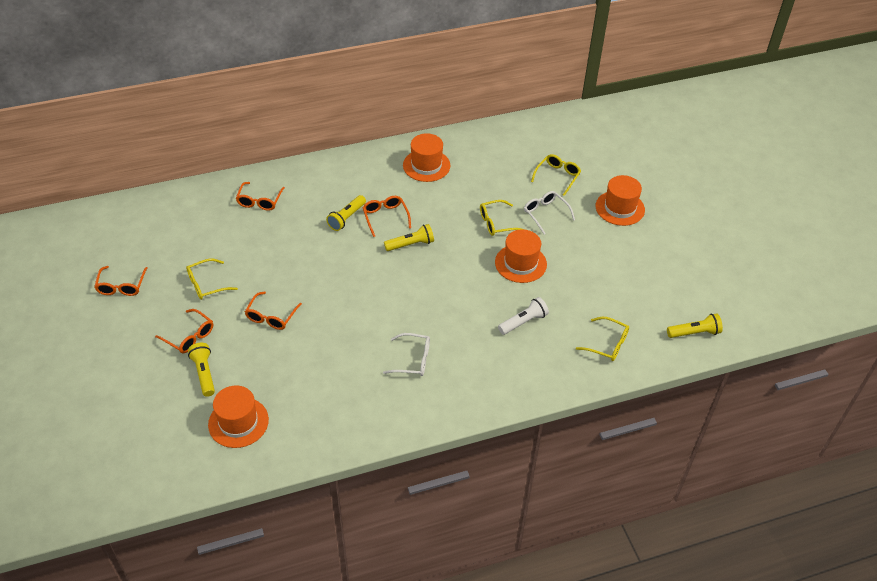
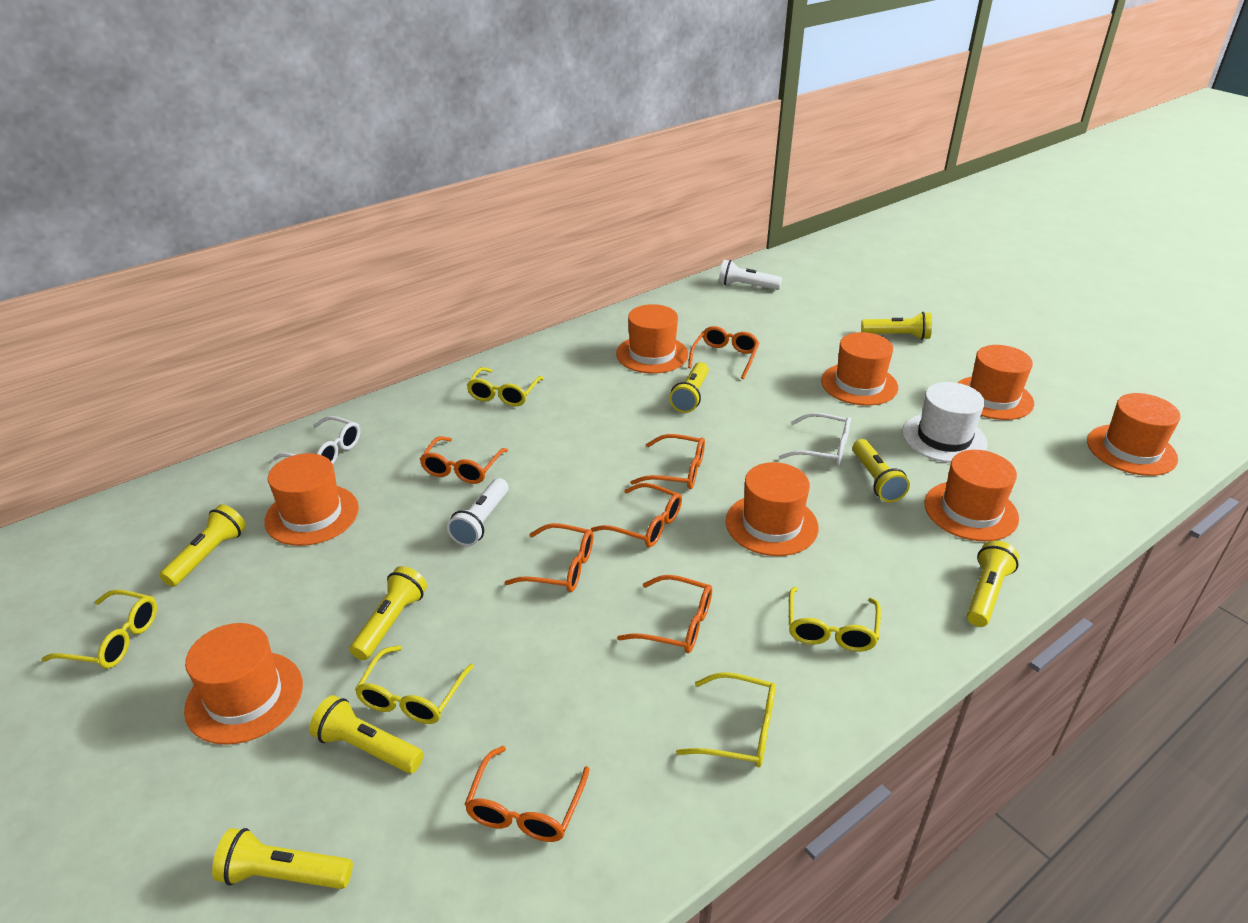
orange glasses: 5 -> 7
orange hat: 4 -> 8
white flashlight: 1 -> 2
white hat: 0 -> 1
yellow flashlight: 4 -> 8
yellow glasses: 4 -> 5

